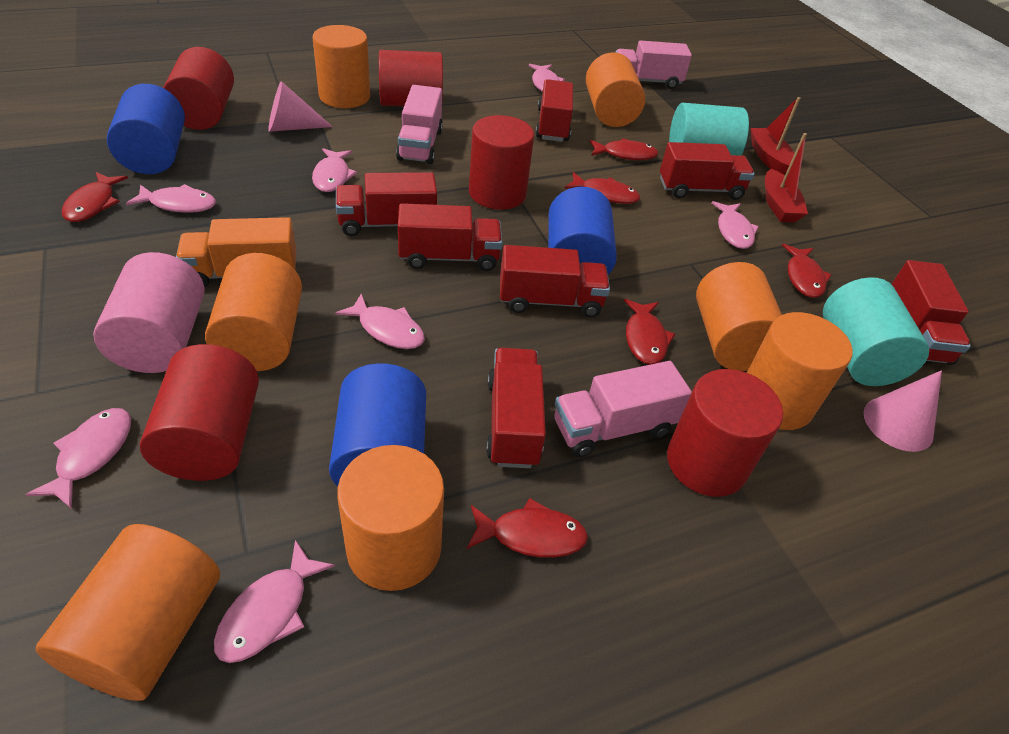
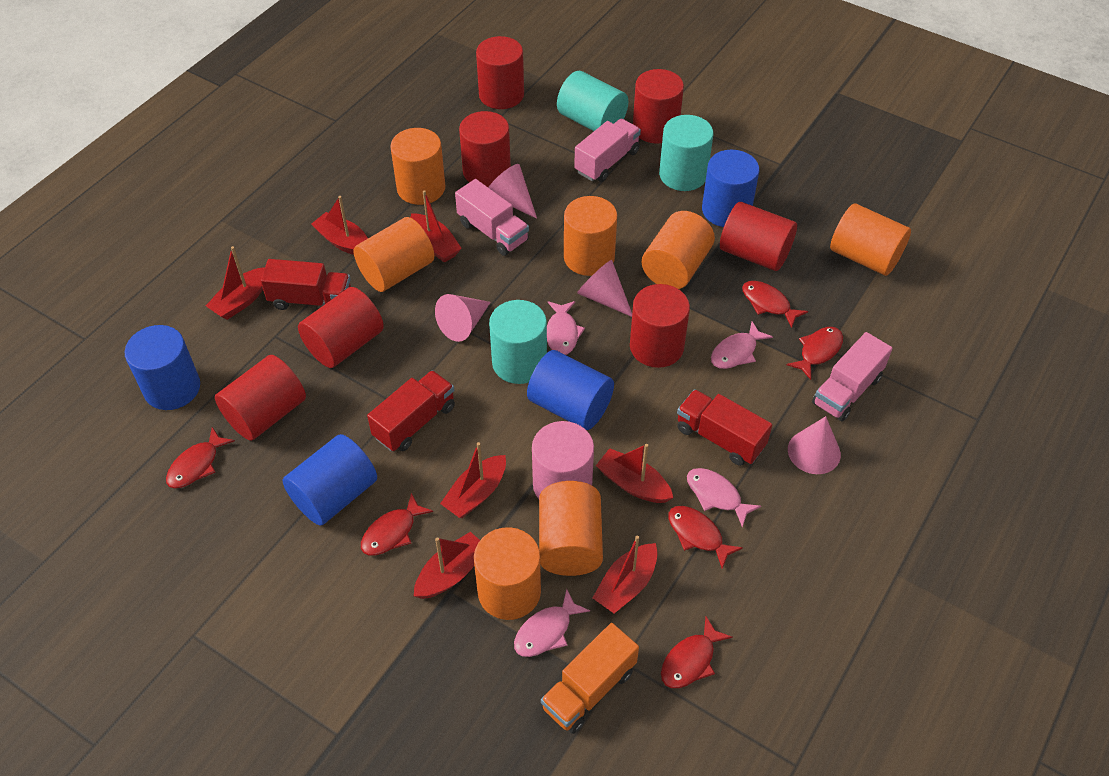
blue cylinder: 3 -> 4
pink cone: 2 -> 4
pink fish: 7 -> 4
red boat: 2 -> 7
red cylinder: 5 -> 7
red truck: 7 -> 3
turquoise cylinder: 2 -> 3

